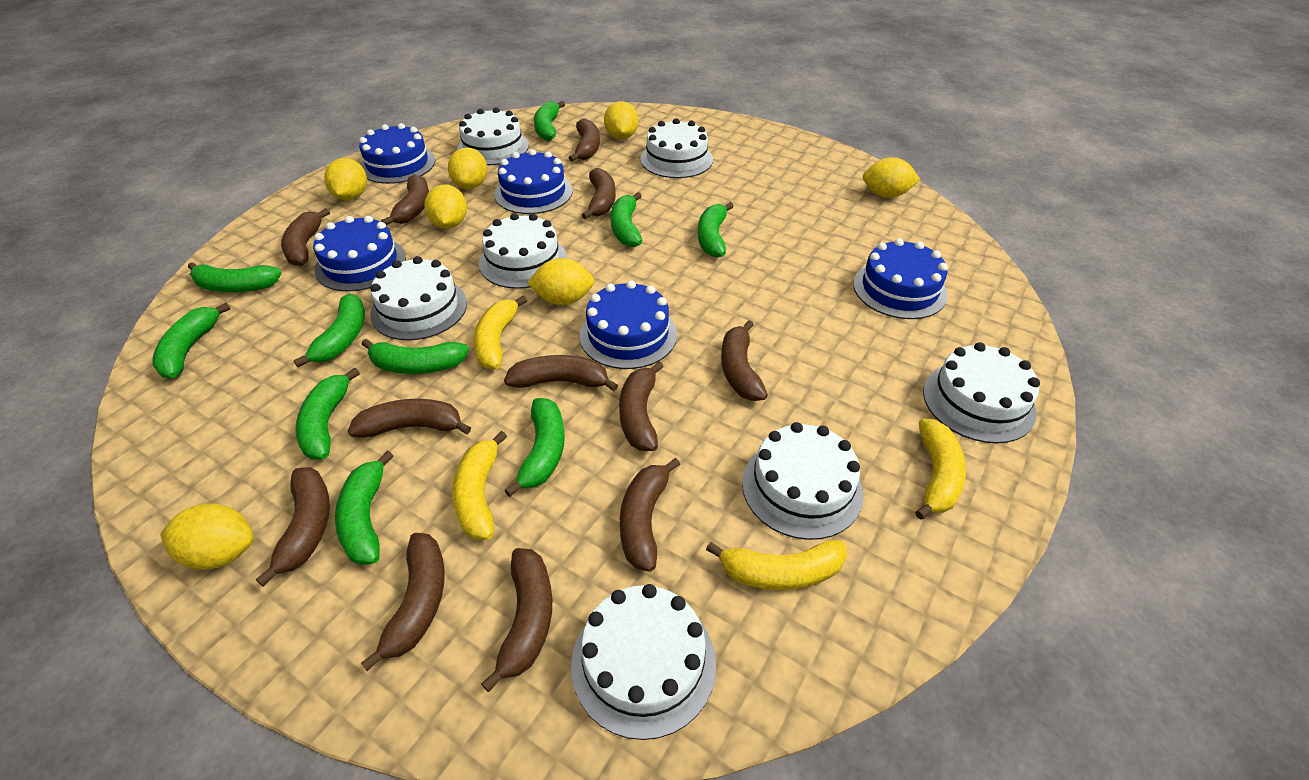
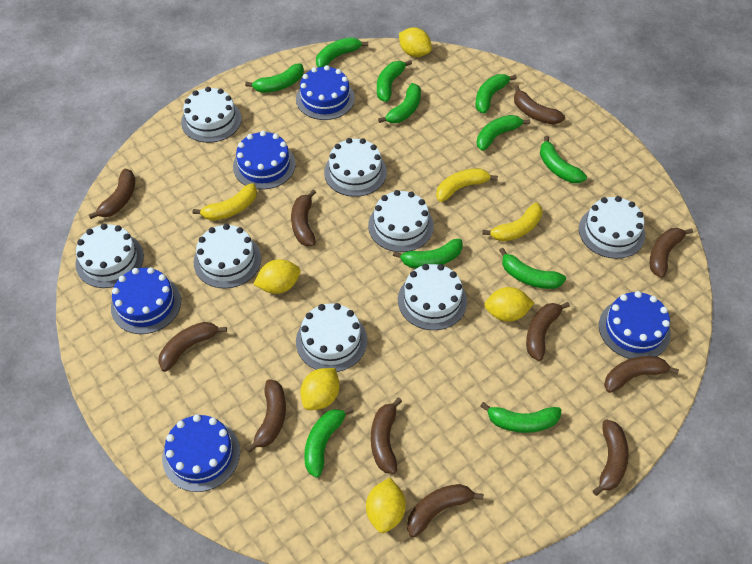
brown banana: 12 -> 11
green banana: 10 -> 11
white cake: 7 -> 8
yellow banana: 4 -> 3
yellow lemon: 7 -> 5

